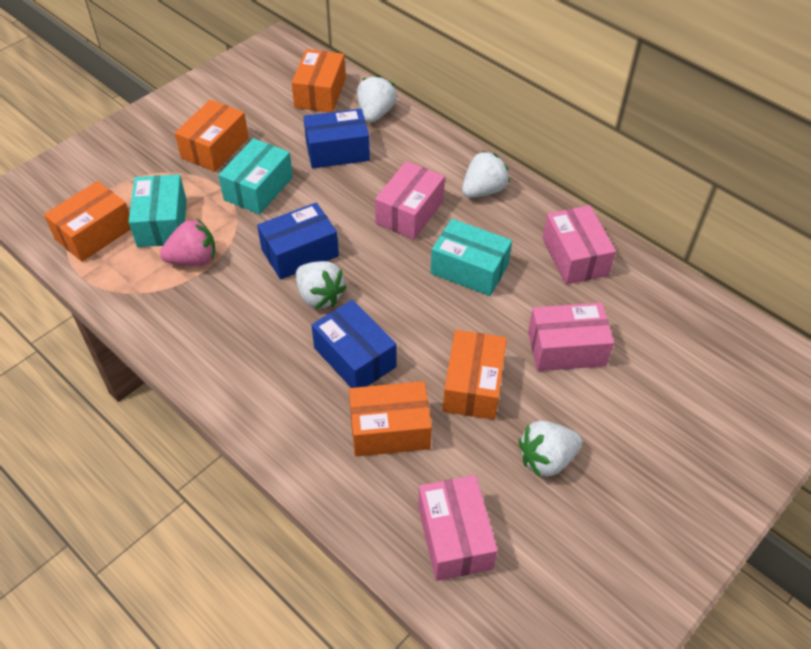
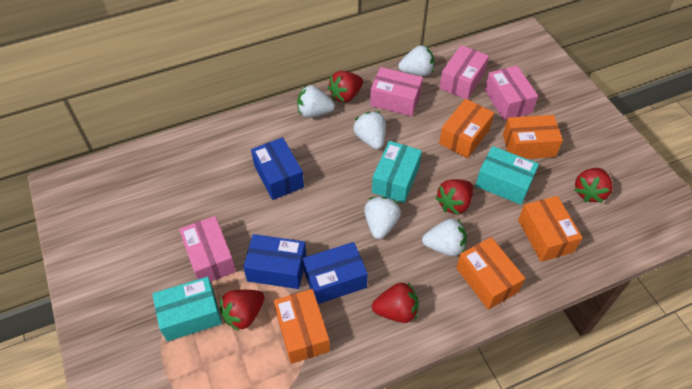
pink strawberry: 1 -> 0
red strawberry: 0 -> 5
white strawberry: 4 -> 5

